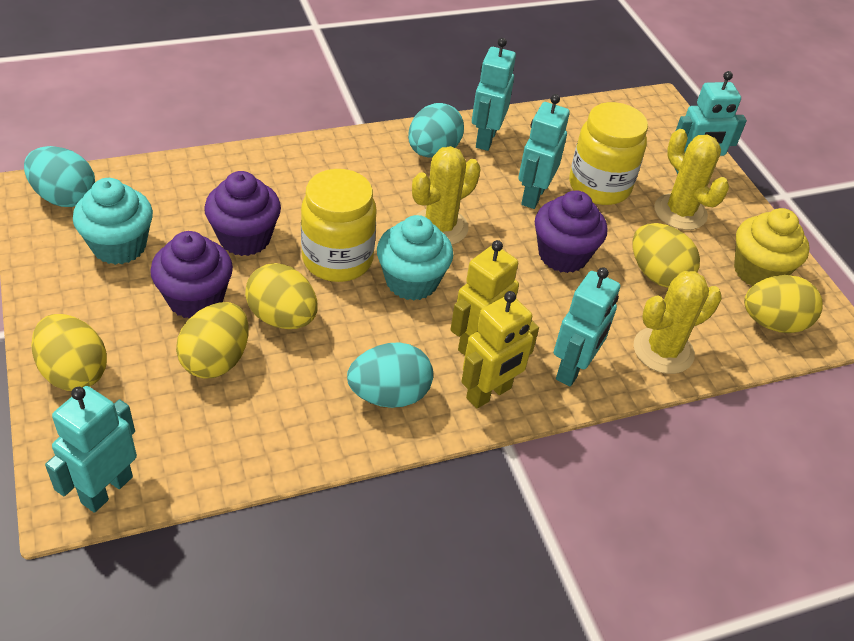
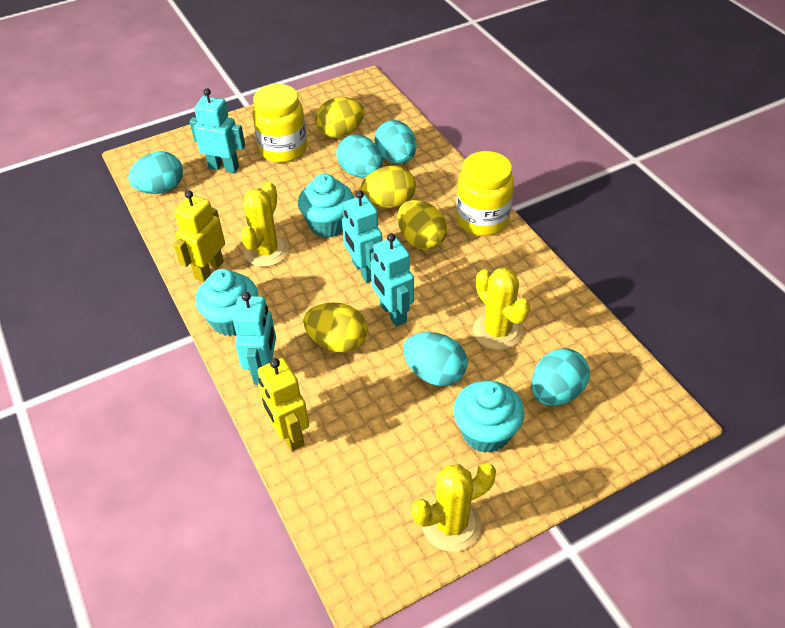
purple cupcake: 3 -> 0
turquoise cupcake: 2 -> 3
turquoise egg: 3 -> 5
turquoise robot: 5 -> 4
yellow cupcake: 1 -> 0
yellow egg: 5 -> 4

